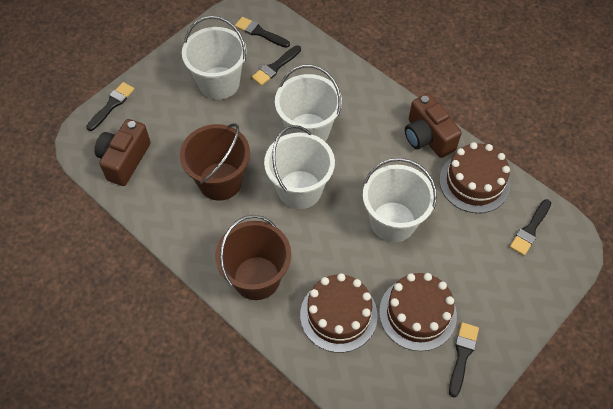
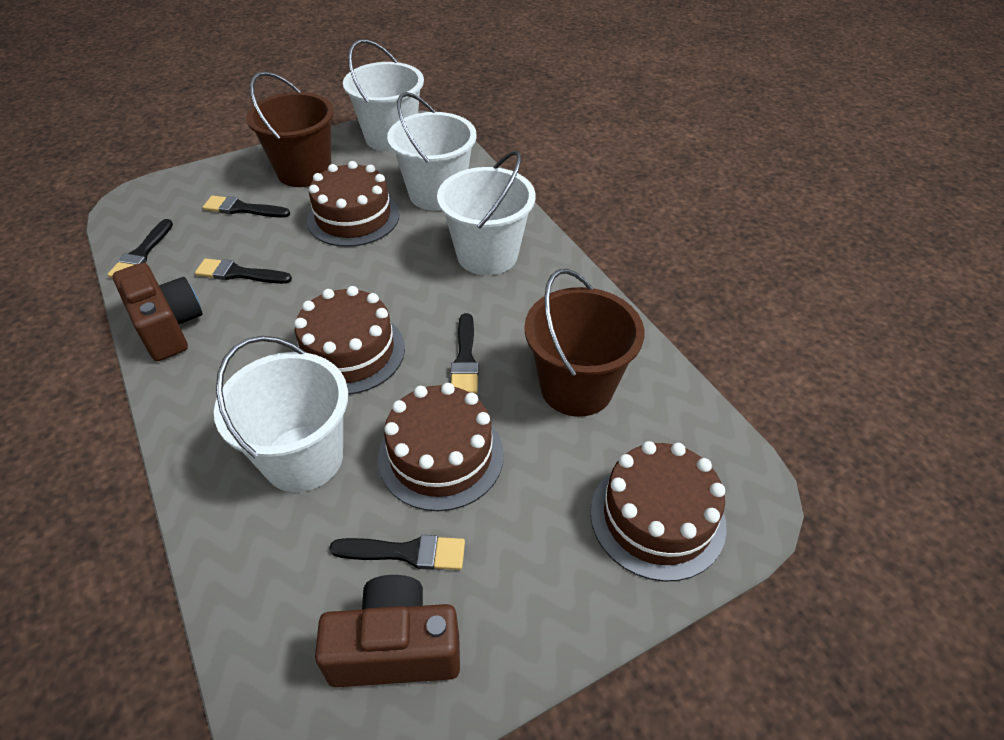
brown cake: 3 -> 4

